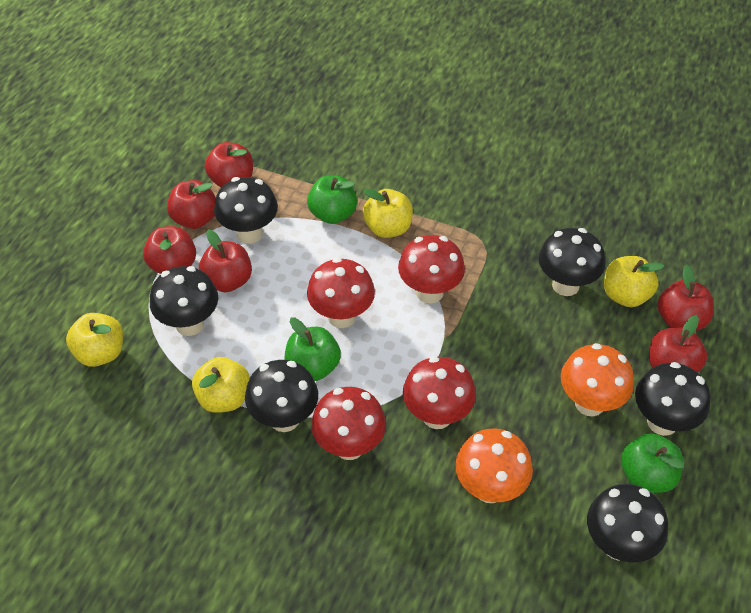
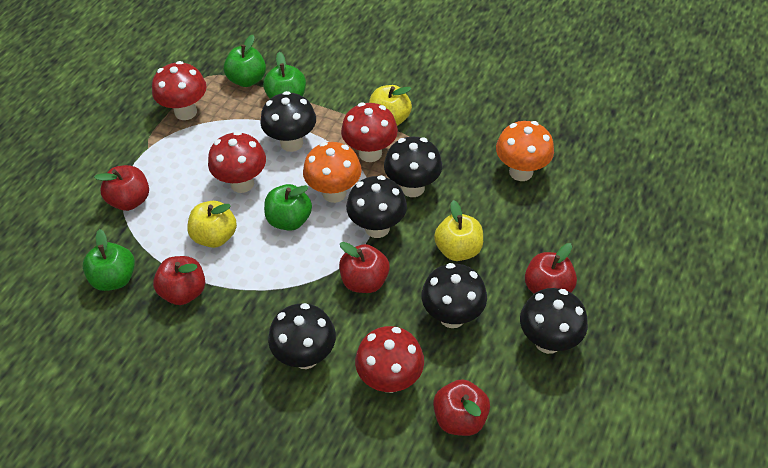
green apple: 3 -> 4
red apple: 6 -> 5
yellow apple: 4 -> 3

